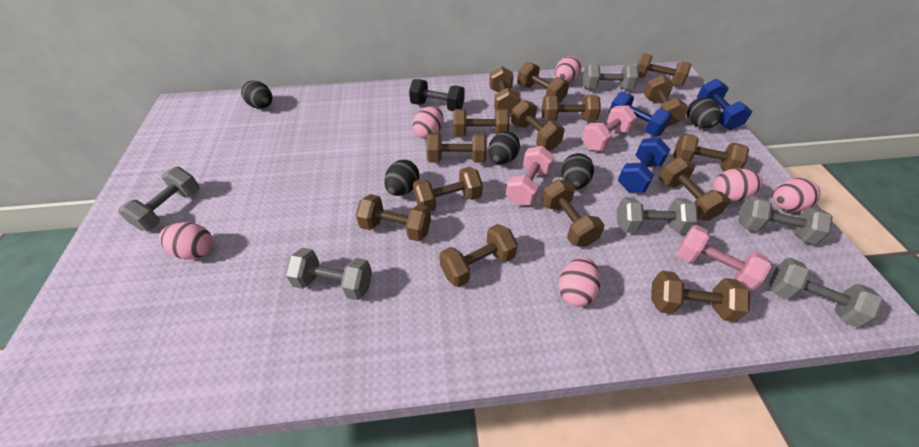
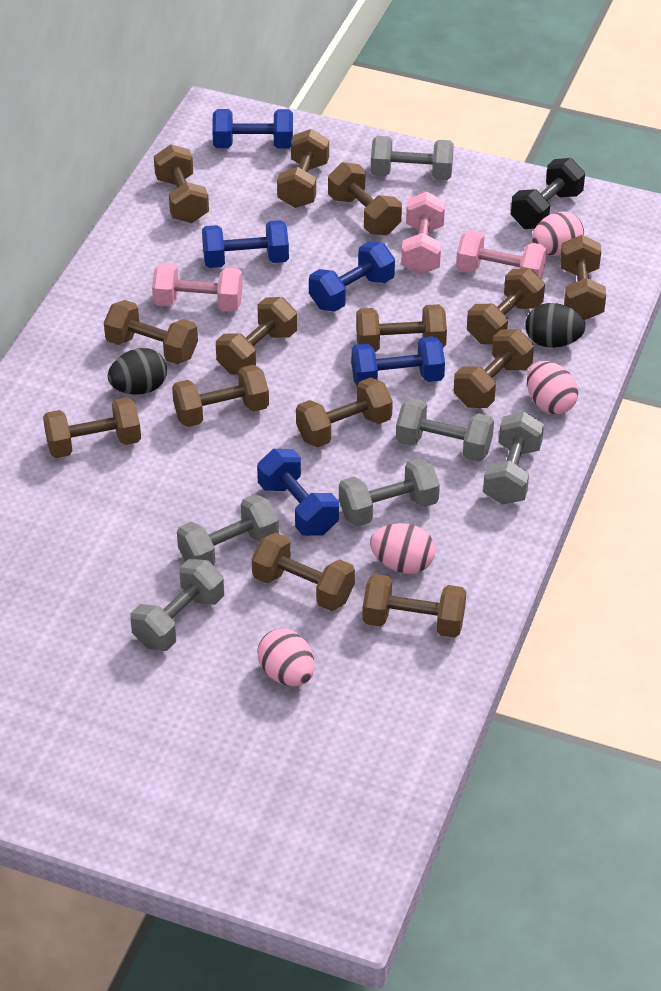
black egg: 5 -> 2
blue dumbbell: 3 -> 5
brown dumbbell: 15 -> 14
pink egg: 6 -> 4

